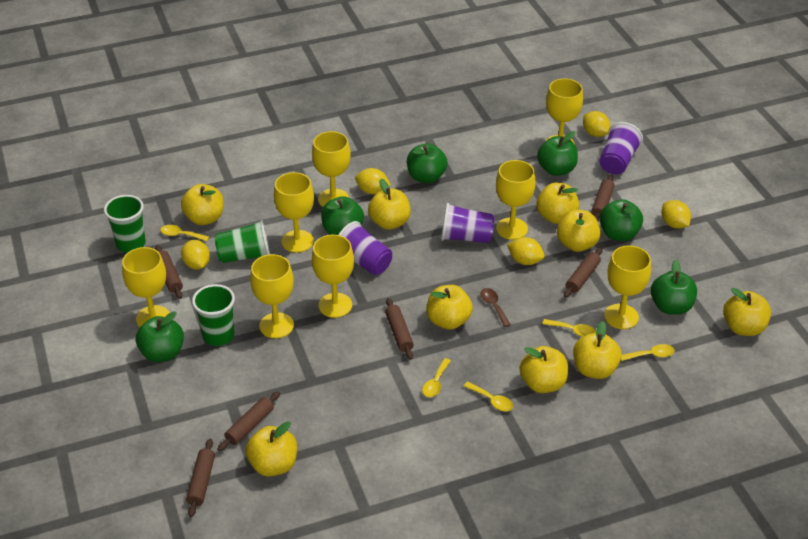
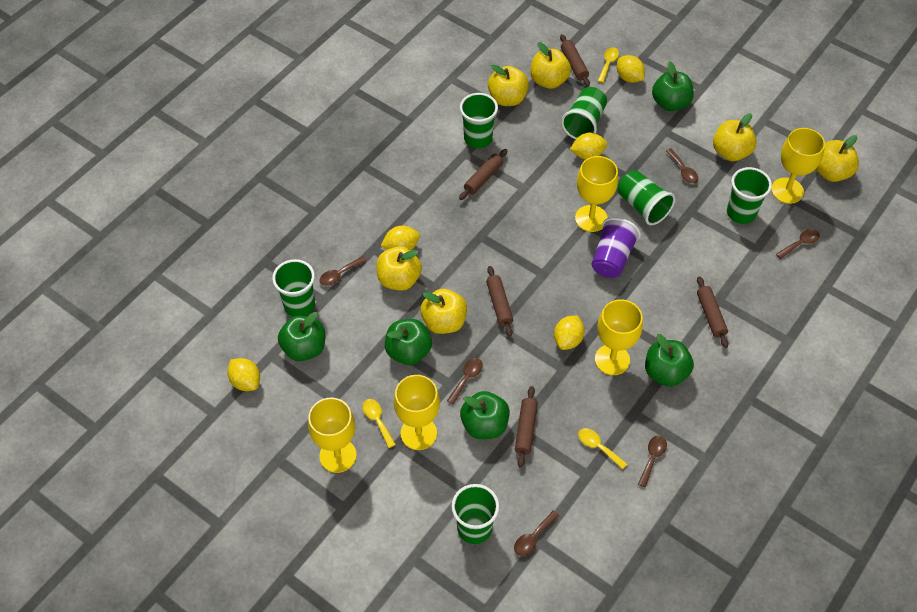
brown rolling pin: 6 -> 5
brown spoon: 1 -> 6
green apple: 6 -> 5
green cup: 3 -> 6
purple cup: 3 -> 1
yellow apple: 9 -> 6
yellow goblet: 8 -> 5
yellow spoon: 5 -> 3

